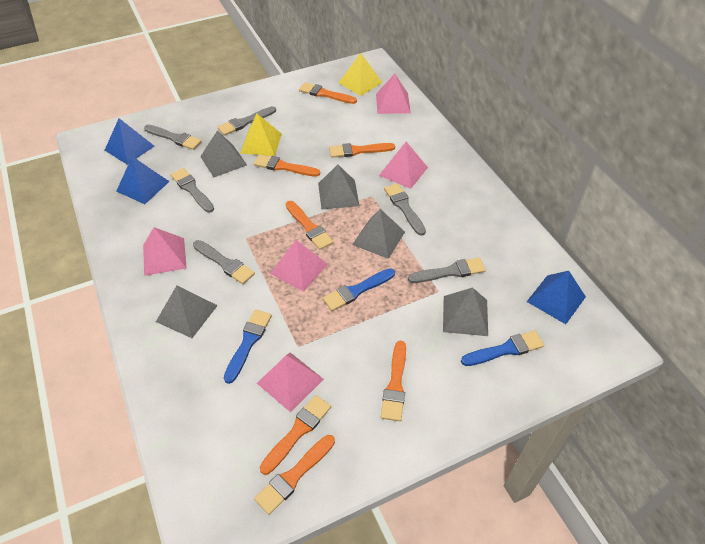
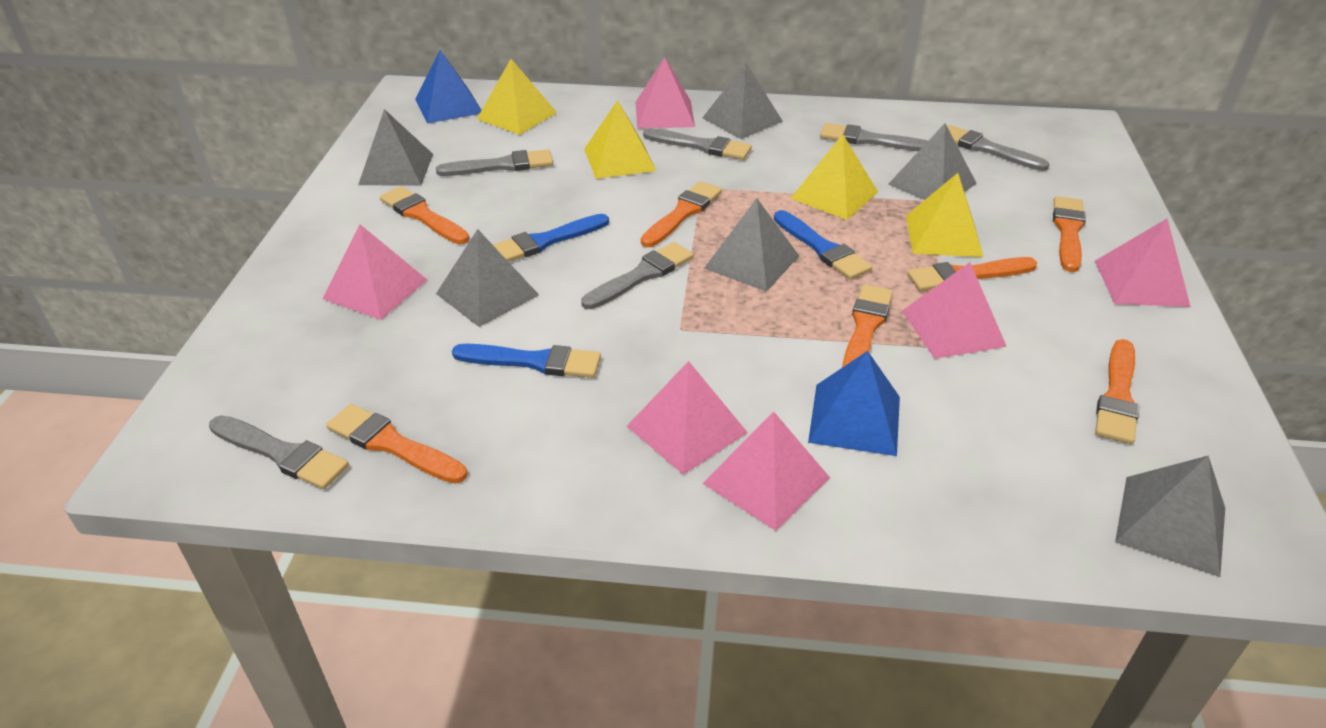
blue pyramid: 3 -> 2
grey pyramid: 5 -> 6
pink pyramid: 5 -> 6
yellow pyramid: 2 -> 4

